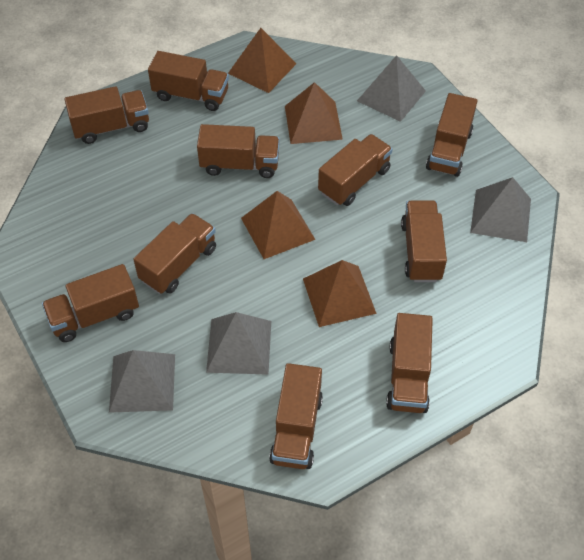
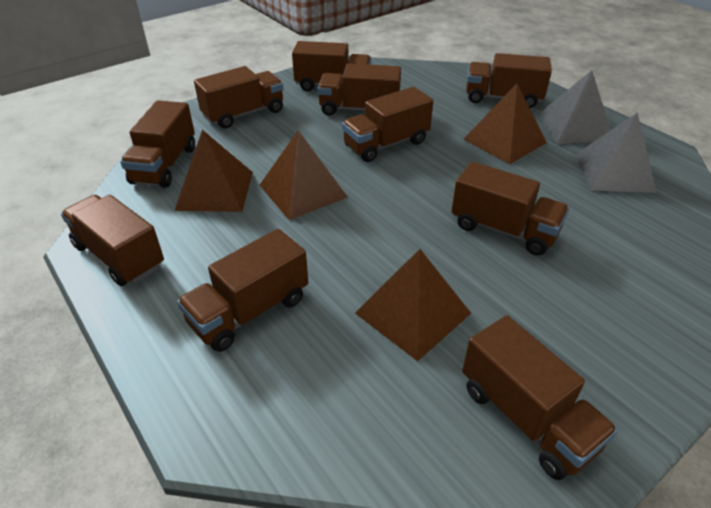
grey pyramid: 4 -> 2

